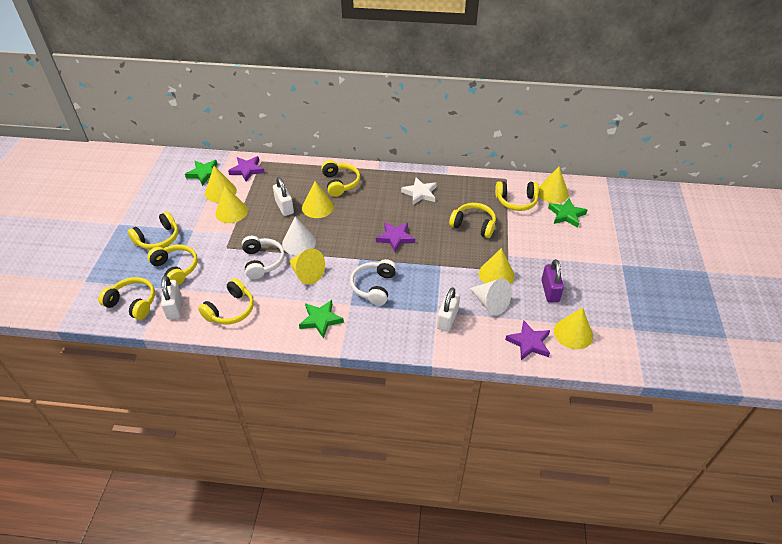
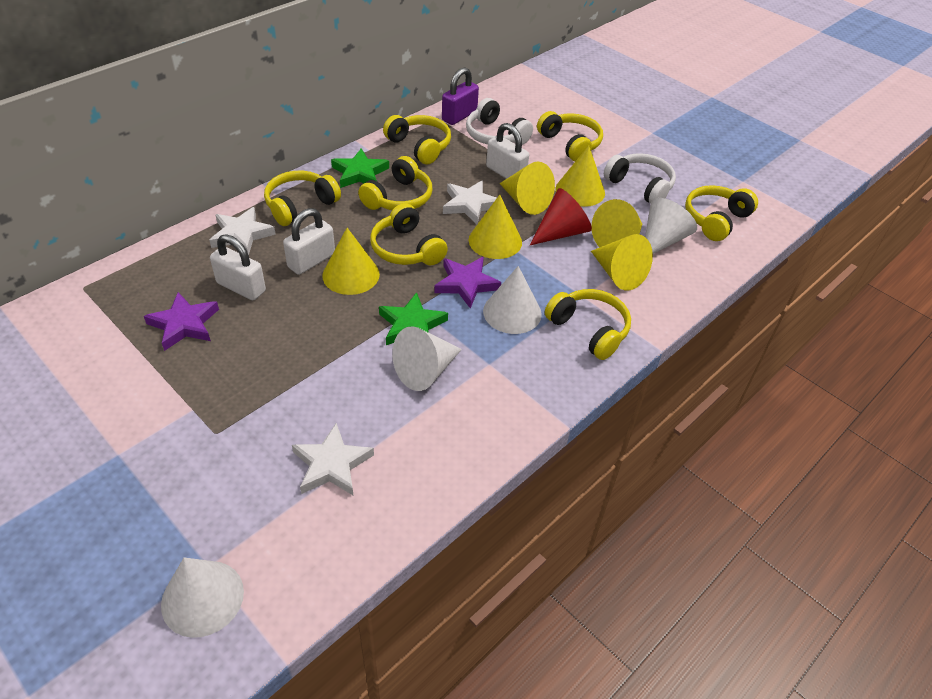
green star: 3 -> 2
purple star: 3 -> 2
red cone: 0 -> 1
white cone: 2 -> 4
white star: 1 -> 3
yellow cone: 7 -> 6

